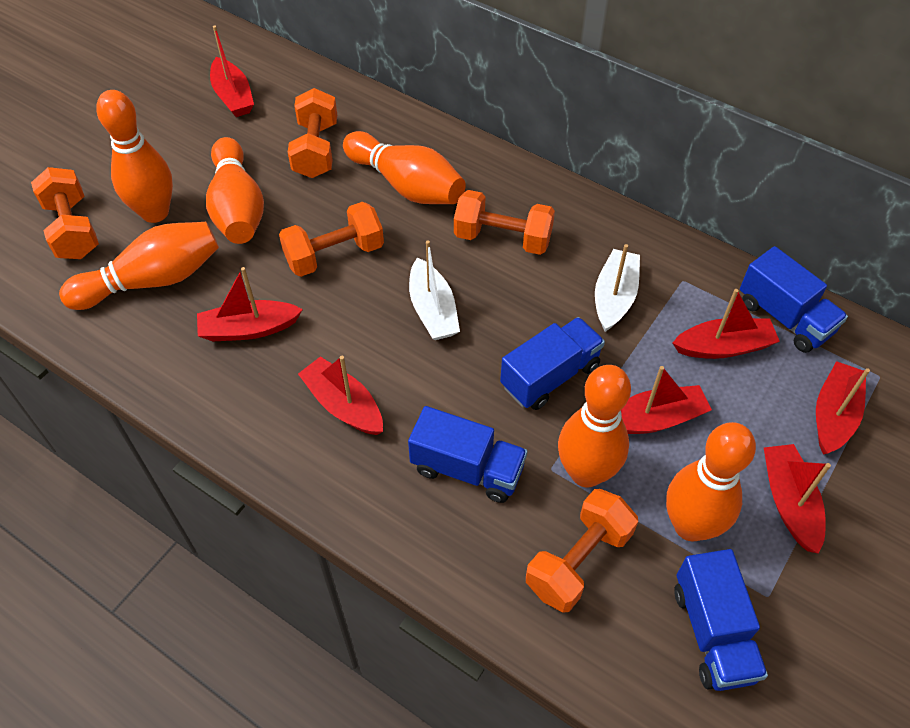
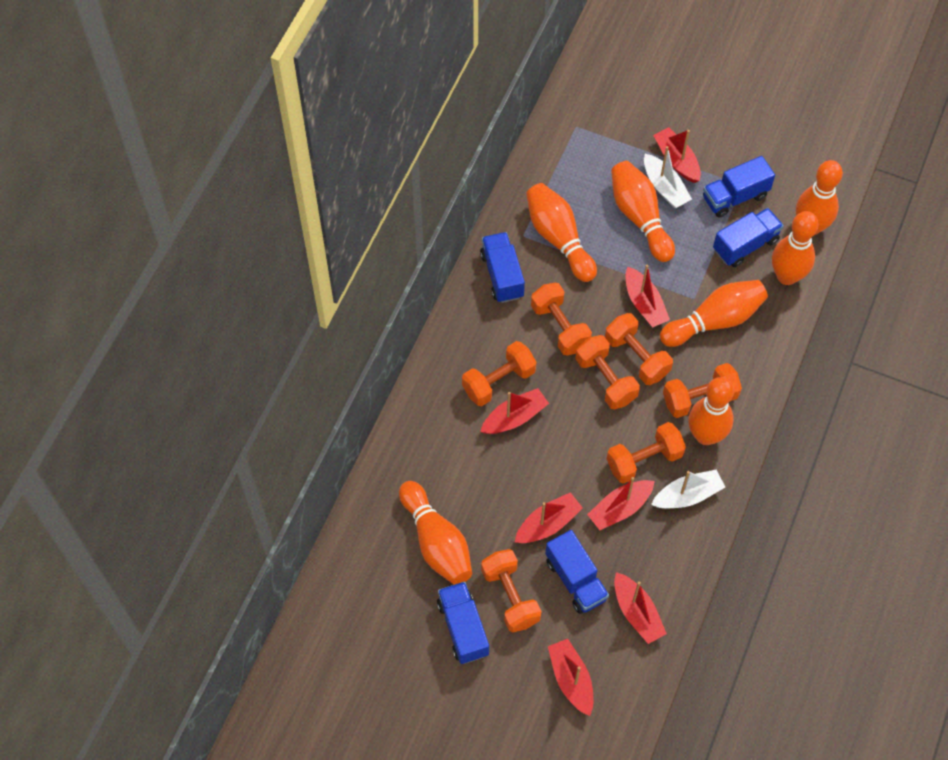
blue truck: 4 -> 5
orange bowling pin: 6 -> 7
orange dumbbell: 5 -> 7

